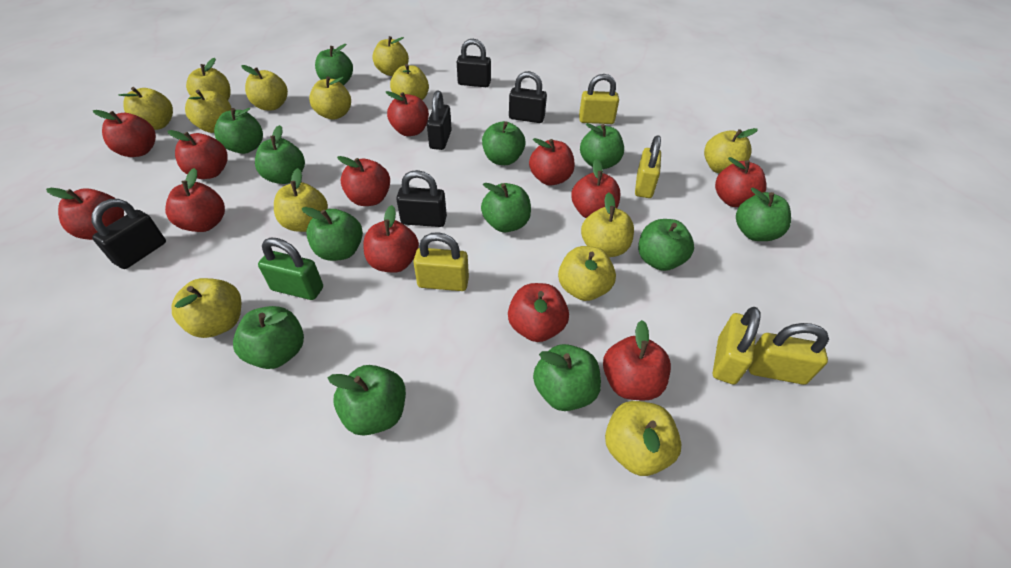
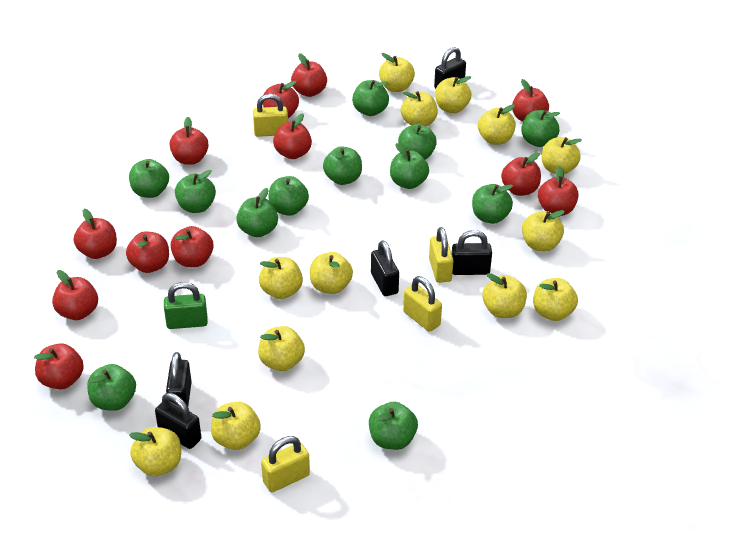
yellow padlock: 5 -> 4

